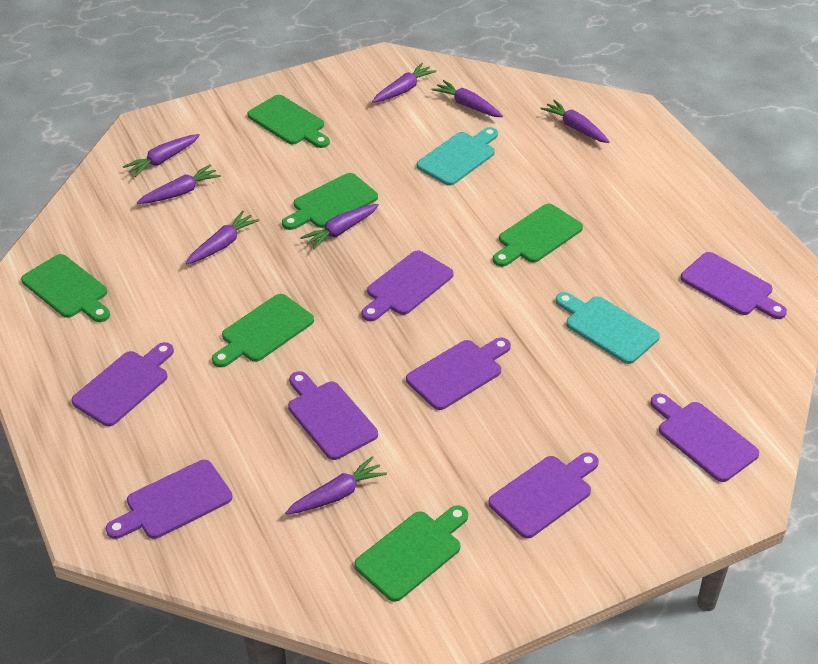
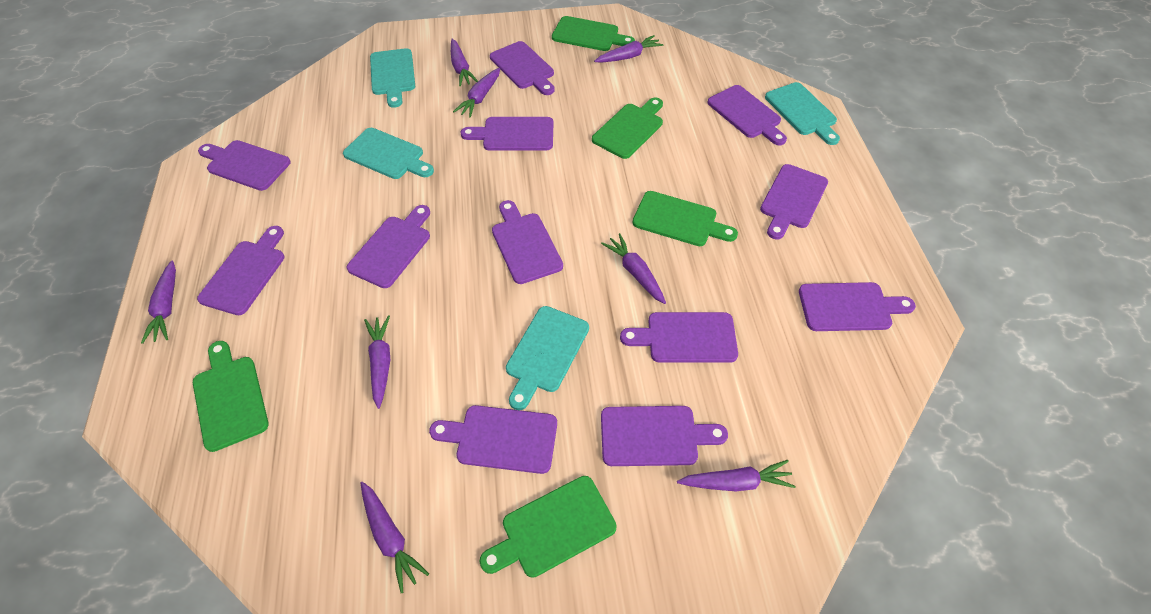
green cutting board: 6 -> 5
purple cutting board: 8 -> 12
turquoise cutting board: 2 -> 4

